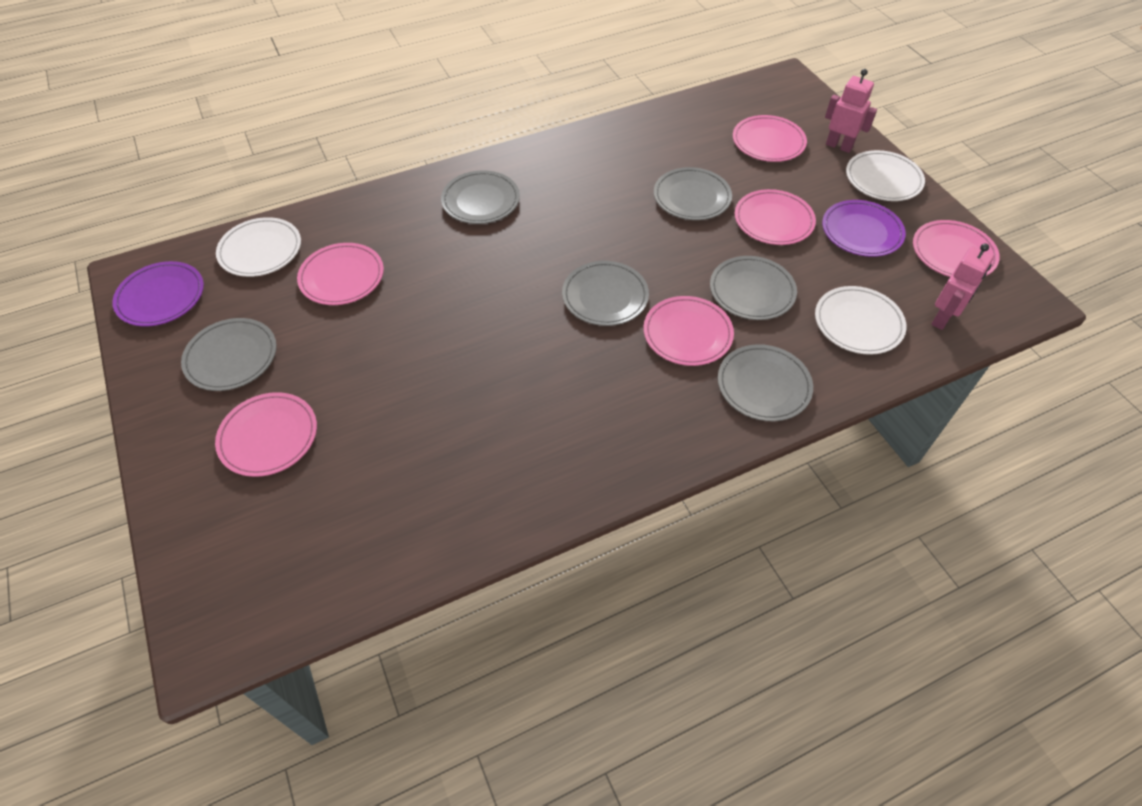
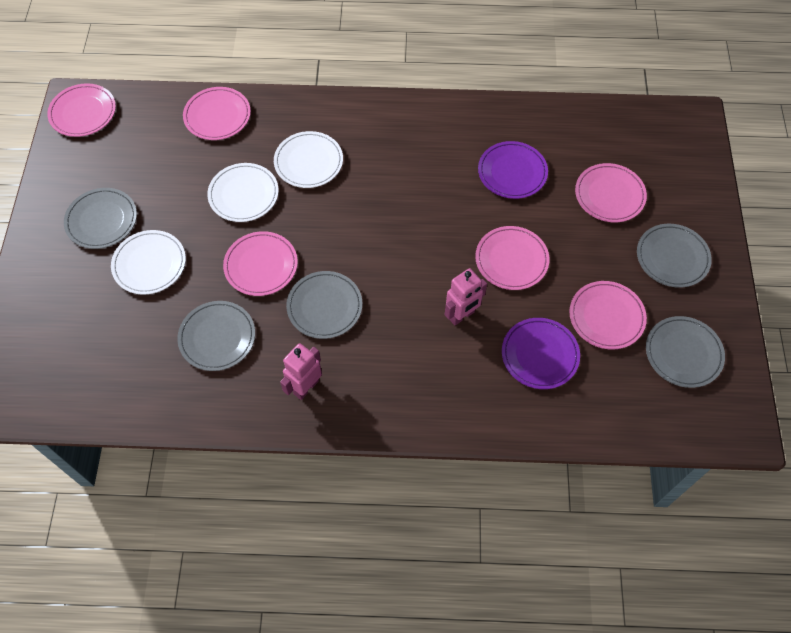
grey plate: 6 -> 5

